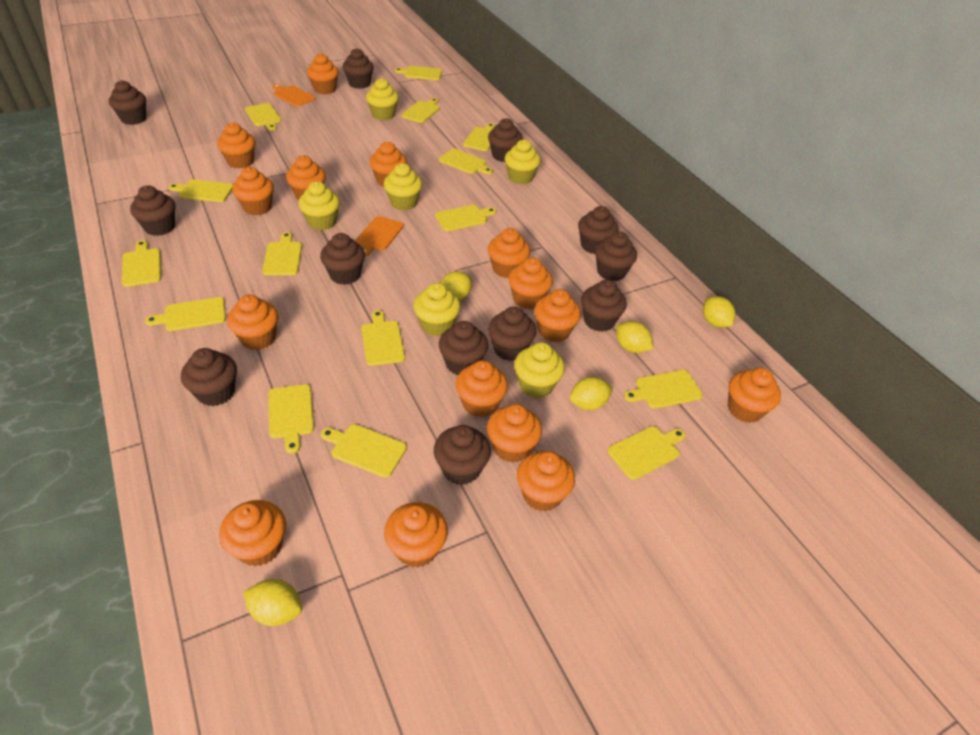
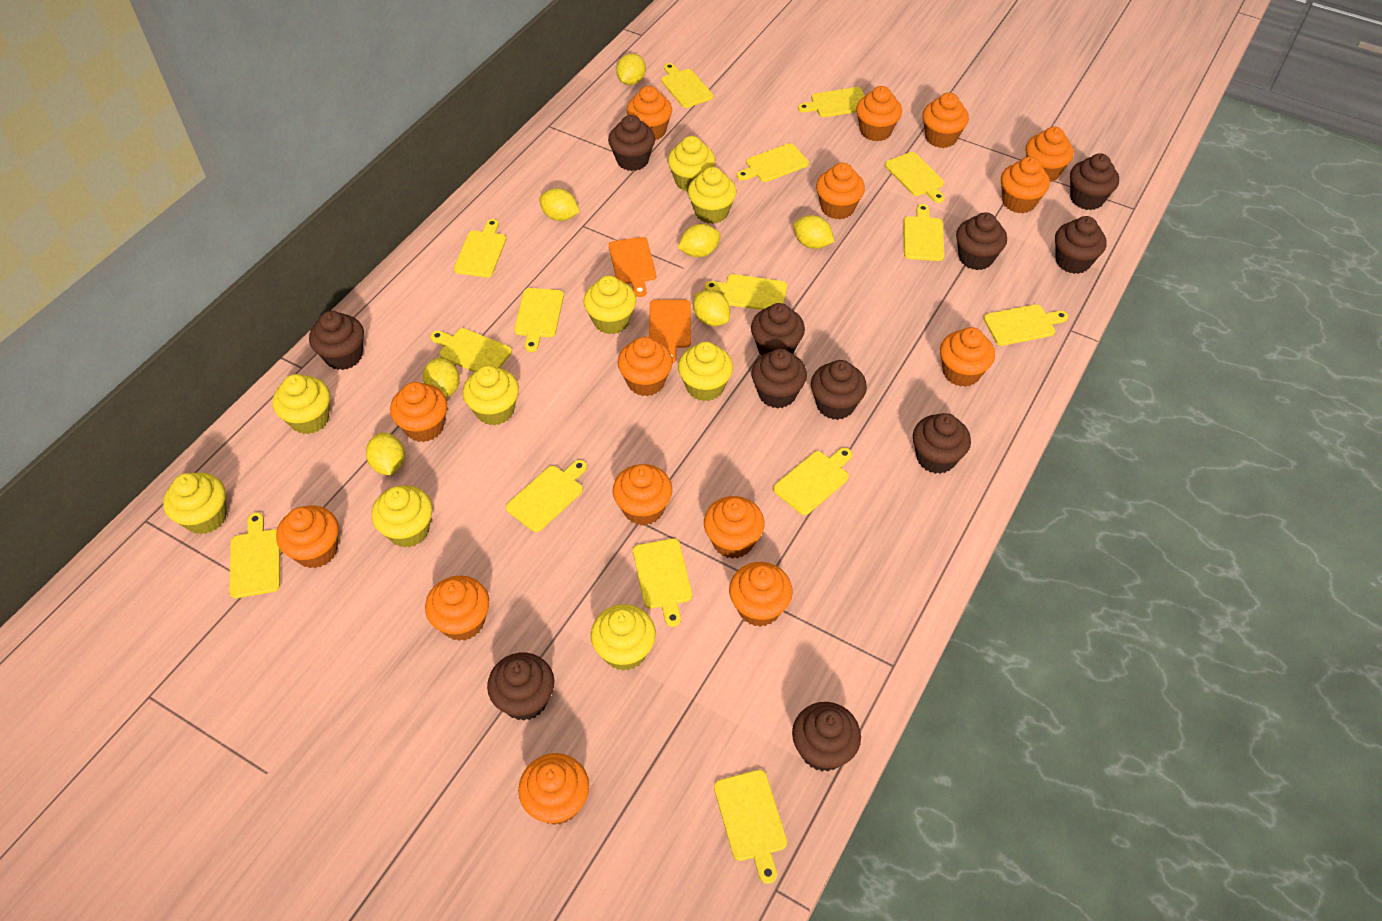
brown cupcake: 12 -> 11
yellow cupcake: 6 -> 9
yellow lemon: 5 -> 7

